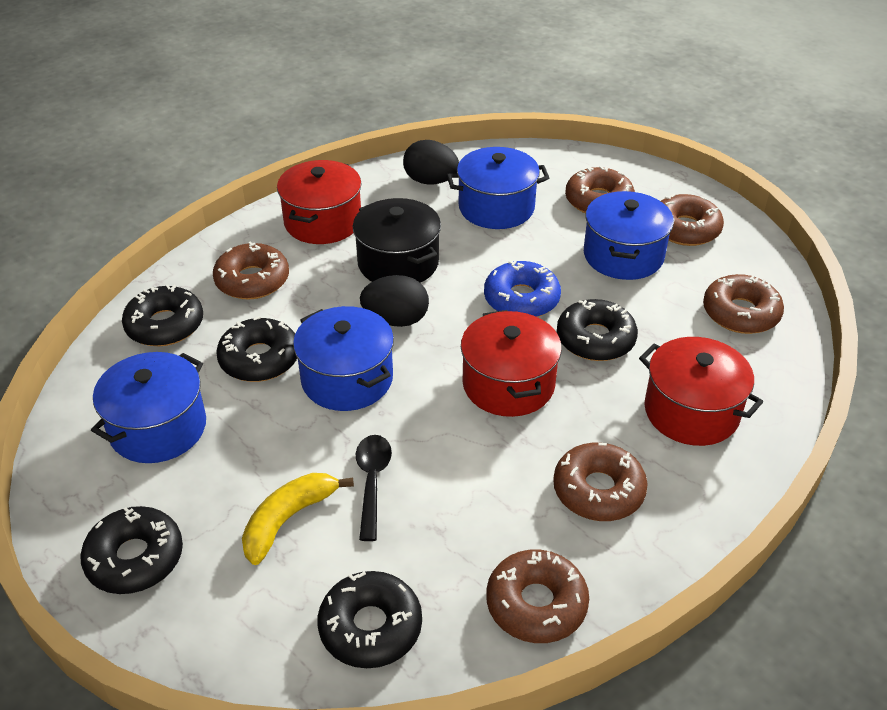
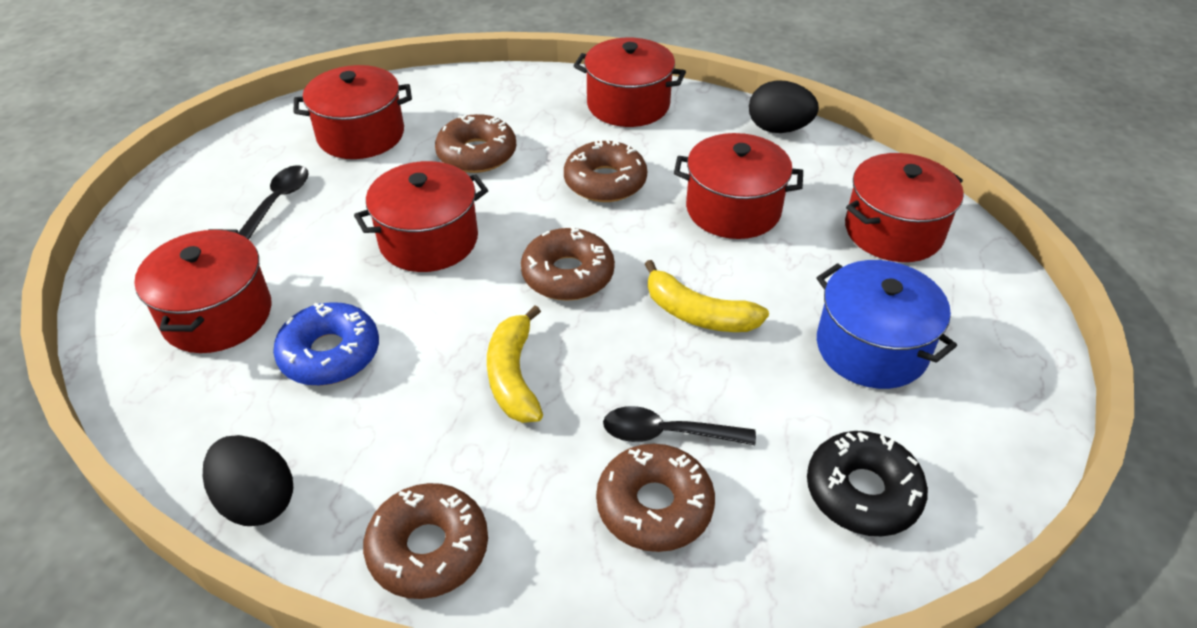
black donut: 5 -> 1
black pot: 1 -> 0
black spoon: 1 -> 2
blue pot: 4 -> 1
brown donut: 6 -> 5
red pot: 3 -> 6
yellow banana: 1 -> 2

